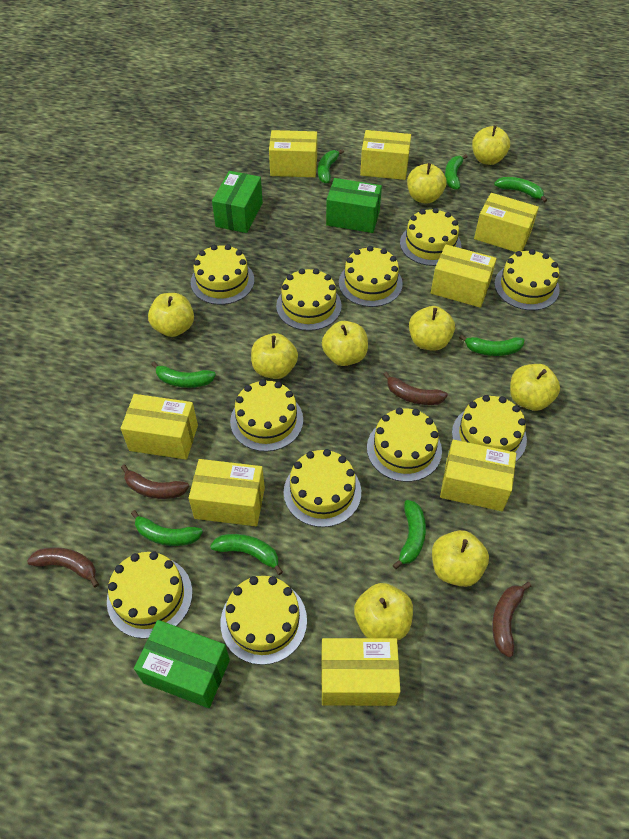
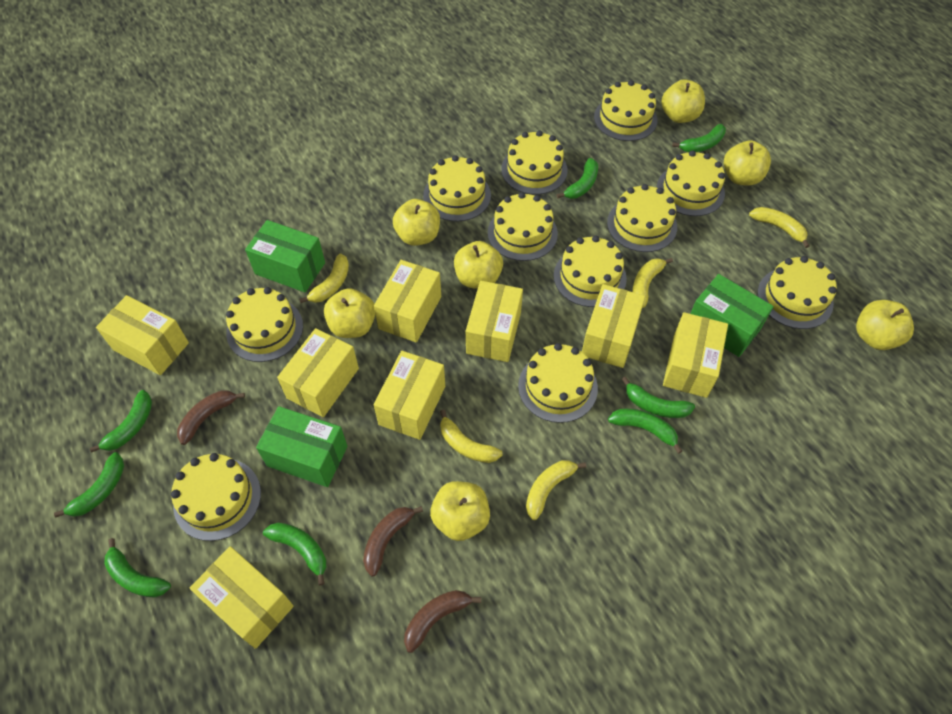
brown banana: 4 -> 3
yellow apple: 9 -> 7
yellow banana: 0 -> 5

